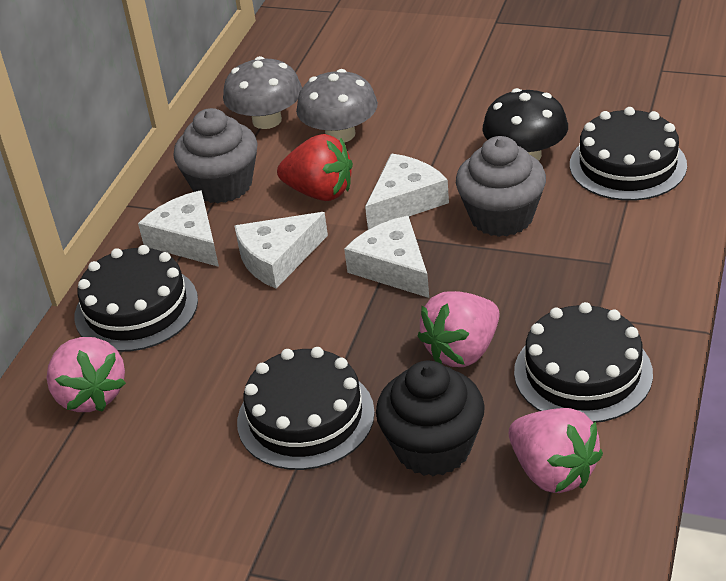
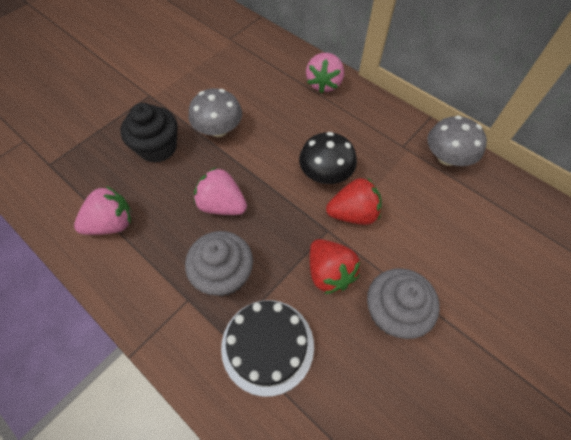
black cake: 4 -> 1
red strawberry: 1 -> 2
white cheese: 4 -> 0

